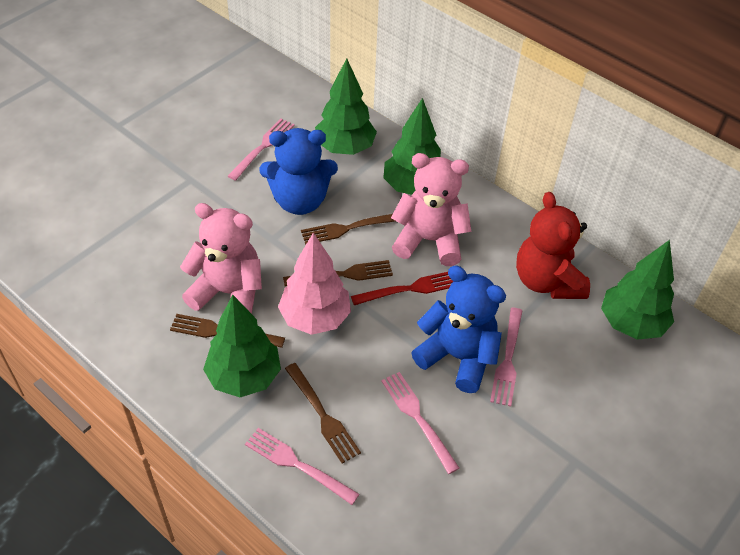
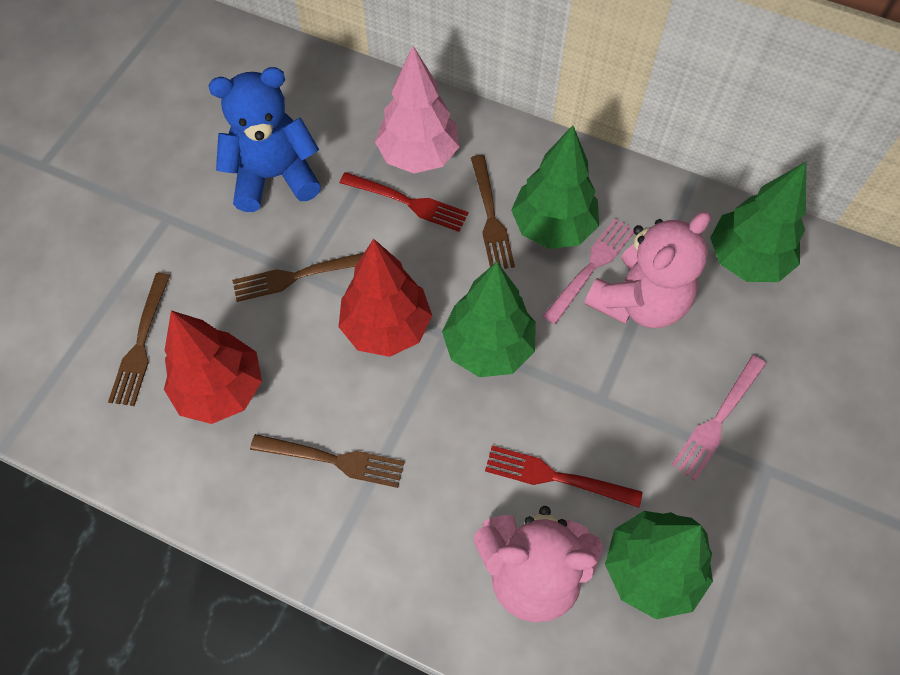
blue teddy bear: 2 -> 1
pink fork: 4 -> 2
red fork: 1 -> 2
red teddy bear: 1 -> 0
red tree: 0 -> 2

